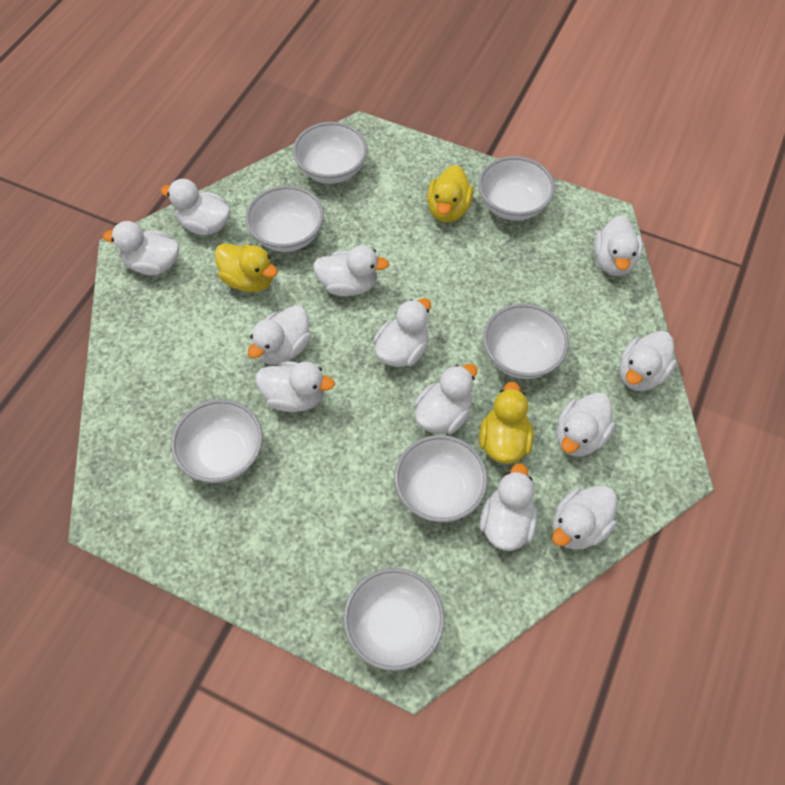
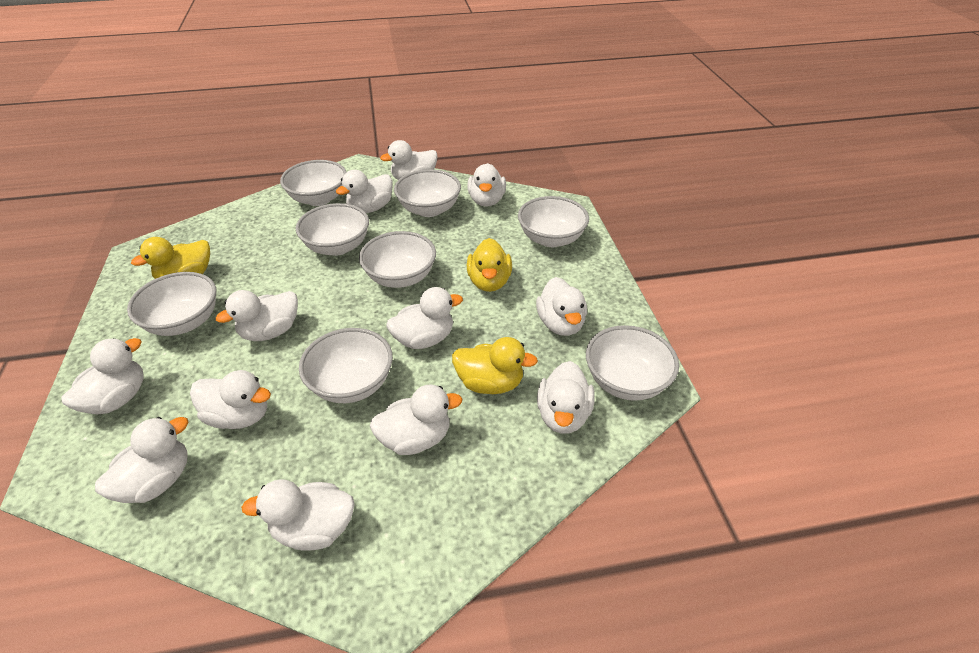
white bowl: 7 -> 8

